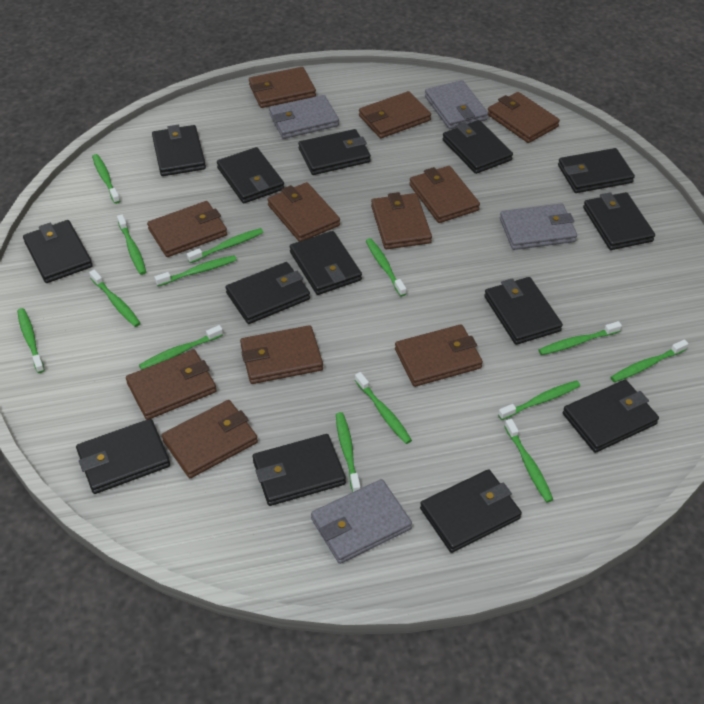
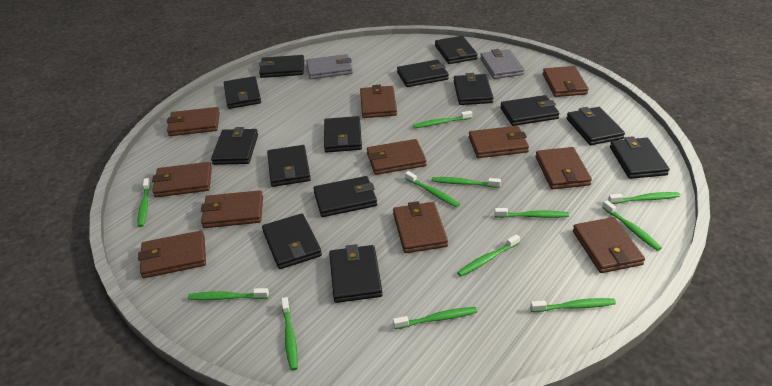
green toothbrush: 14 -> 12
grey wallet: 4 -> 2

